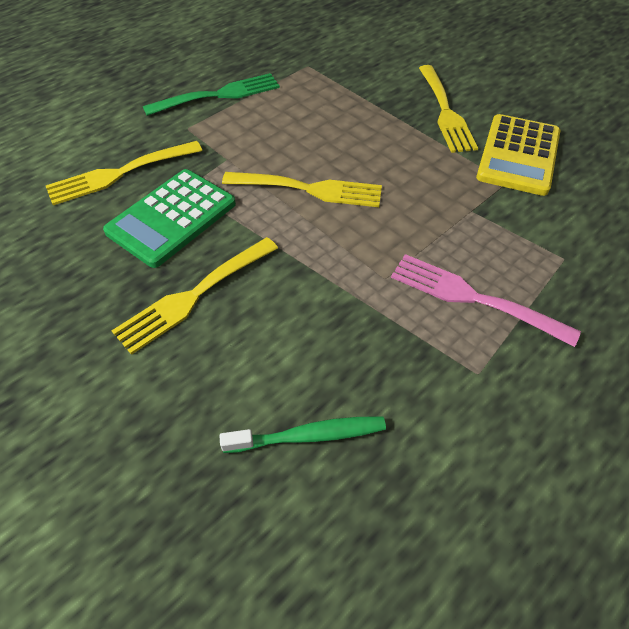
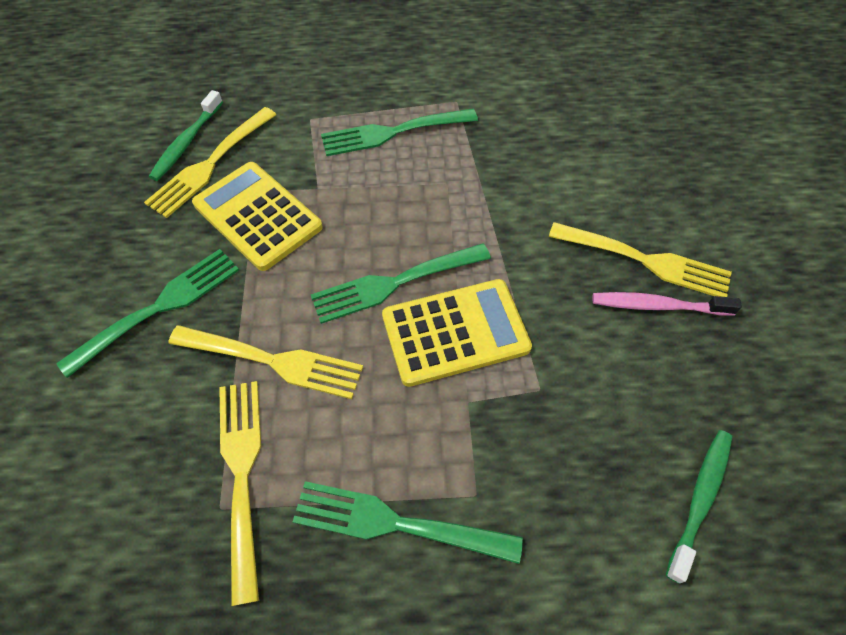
green calculator: 1 -> 0
green fork: 1 -> 4
green toothbrush: 1 -> 2
pink fork: 1 -> 0
pink toothbrush: 0 -> 1
yellow calculator: 1 -> 2

